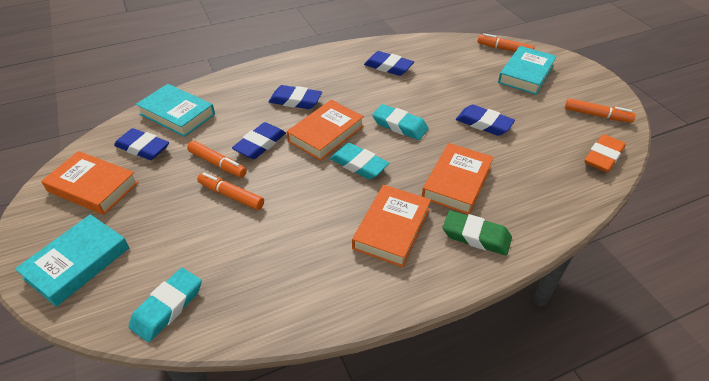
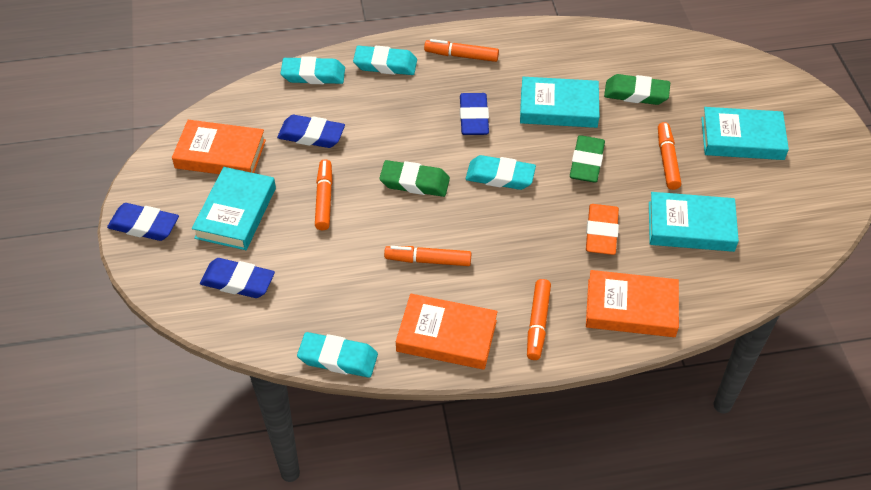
blue eraser: 5 -> 4
green eraser: 1 -> 3
orange book: 4 -> 3
orange marker: 4 -> 5
turquoise book: 3 -> 4
turquoise eraser: 3 -> 4

